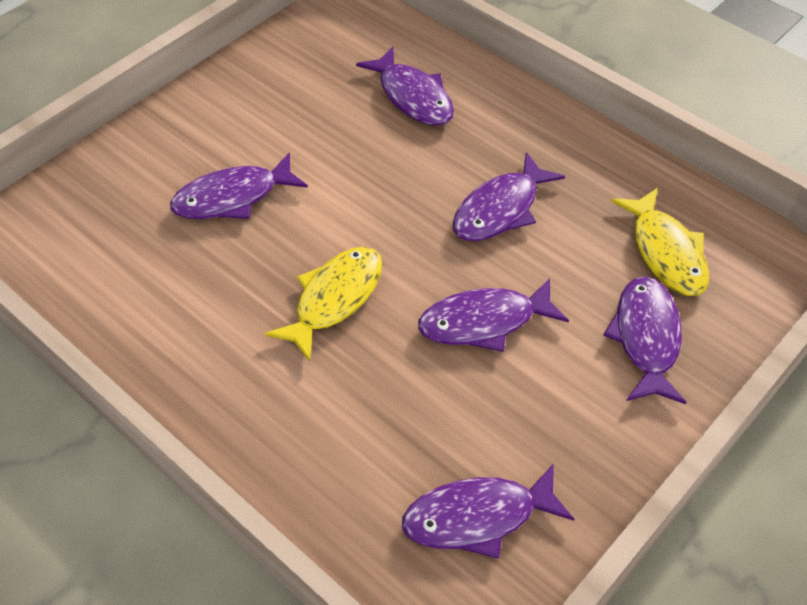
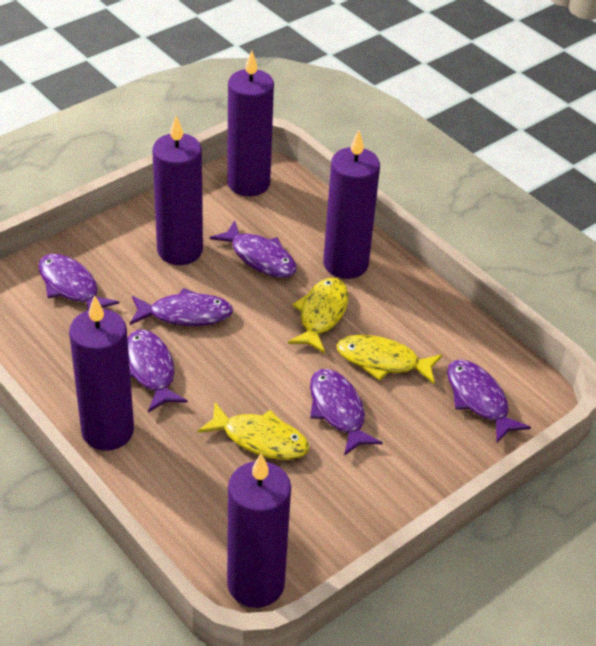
purple candle: 0 -> 5
yellow fish: 2 -> 3

